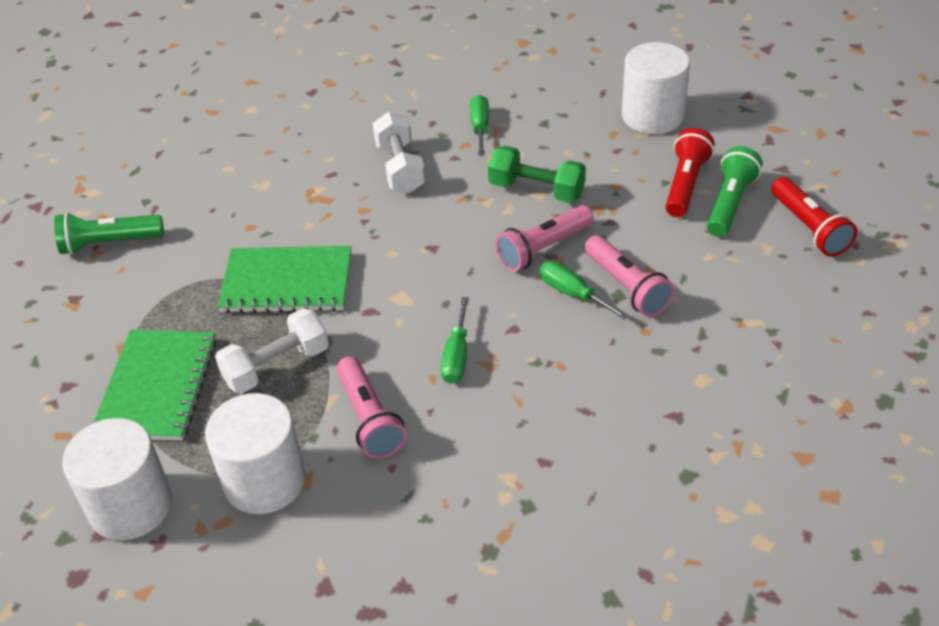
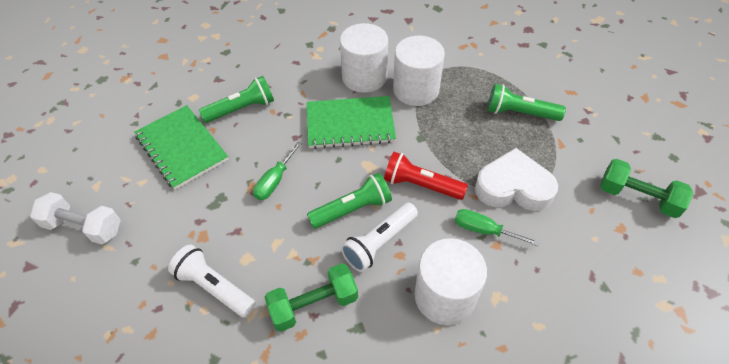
green dumbbell: 1 -> 2
green flashlight: 2 -> 3
green screwdriver: 3 -> 2
pink flashlight: 3 -> 0
red flashlight: 2 -> 1
white dumbbell: 2 -> 1
white flashlight: 0 -> 2
white heart: 0 -> 1

